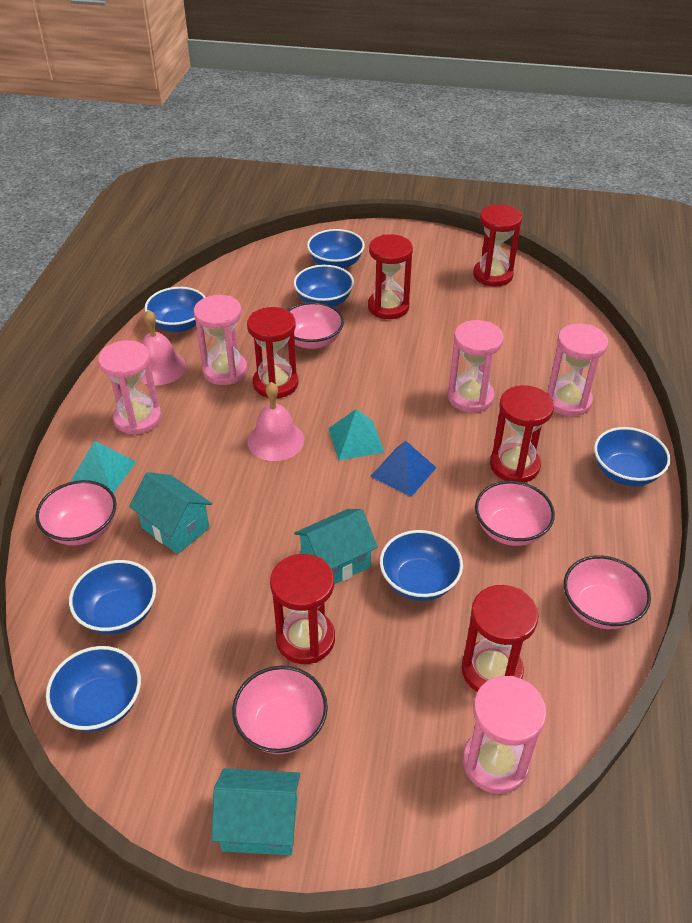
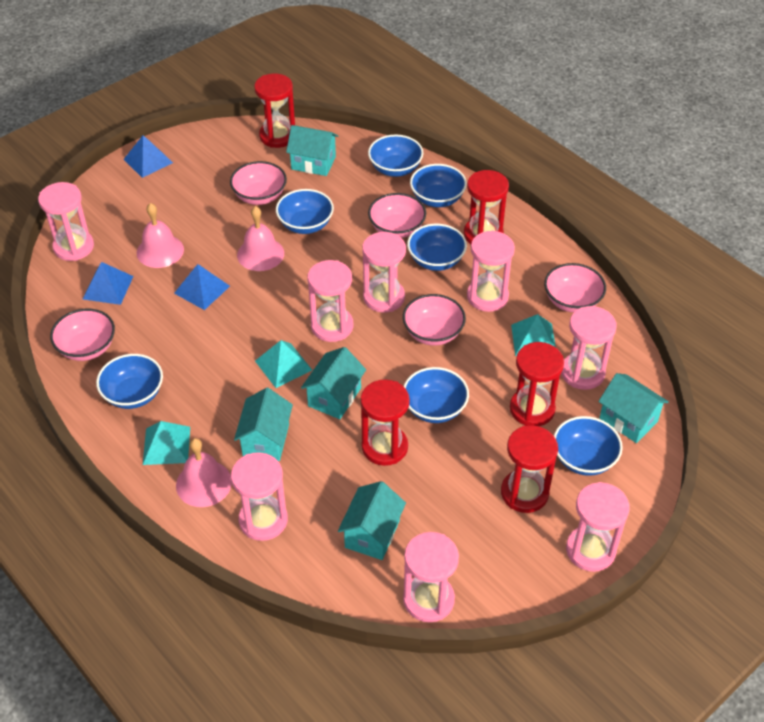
blue pyramid: 1 -> 3
pink bell: 2 -> 3
pink hourglass: 5 -> 8
red hourglass: 6 -> 5
turquoise house: 3 -> 5
turquoise pyramid: 2 -> 3

